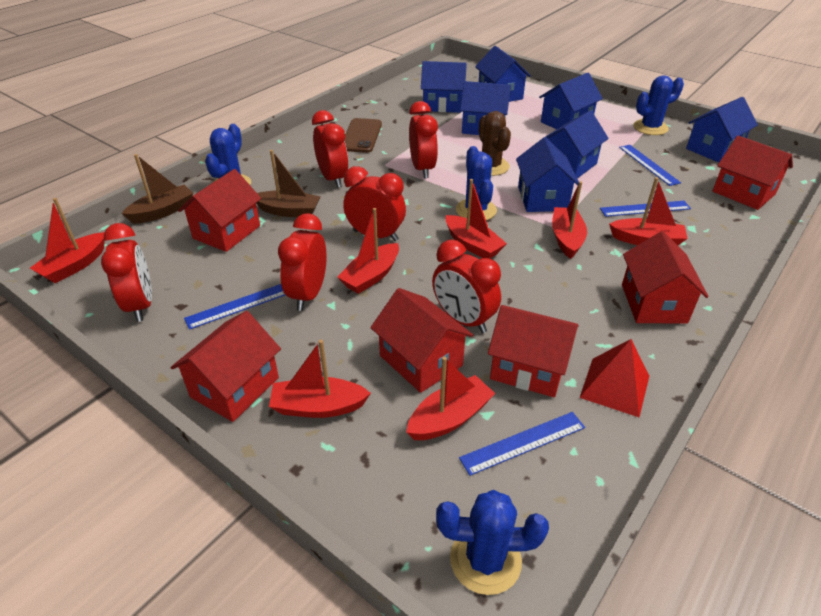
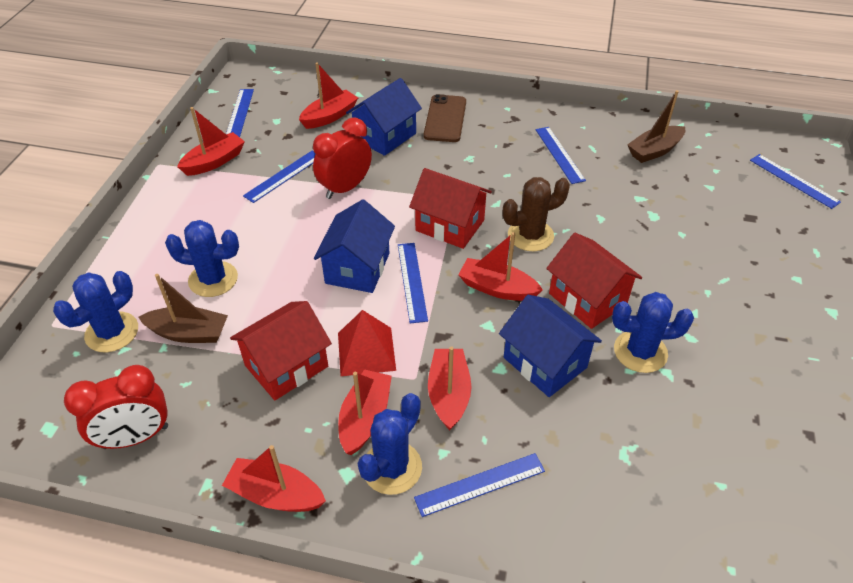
blue house: 7 -> 3
blue ruler: 4 -> 6
red boat: 7 -> 6
red clock: 6 -> 2
red house: 6 -> 3

